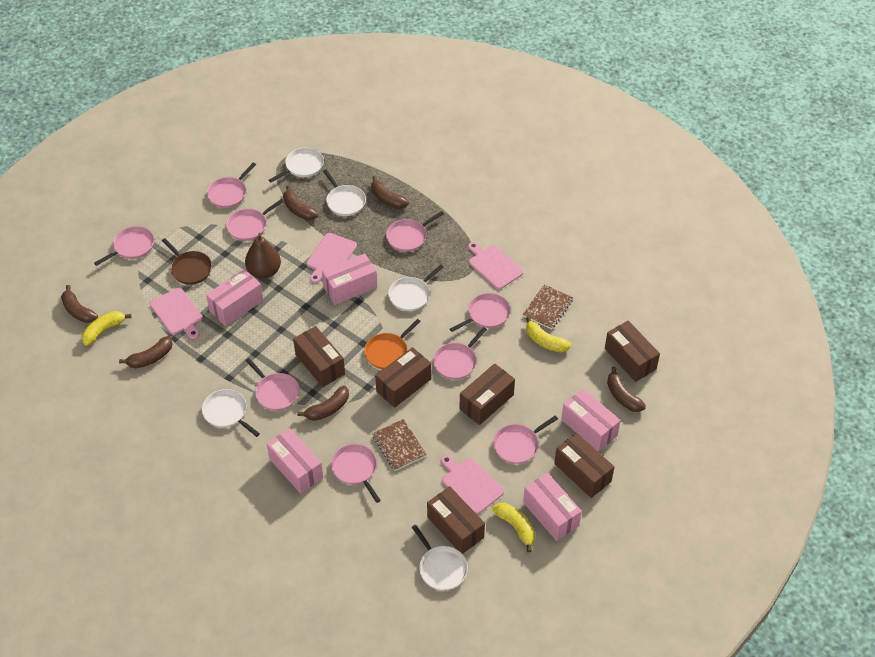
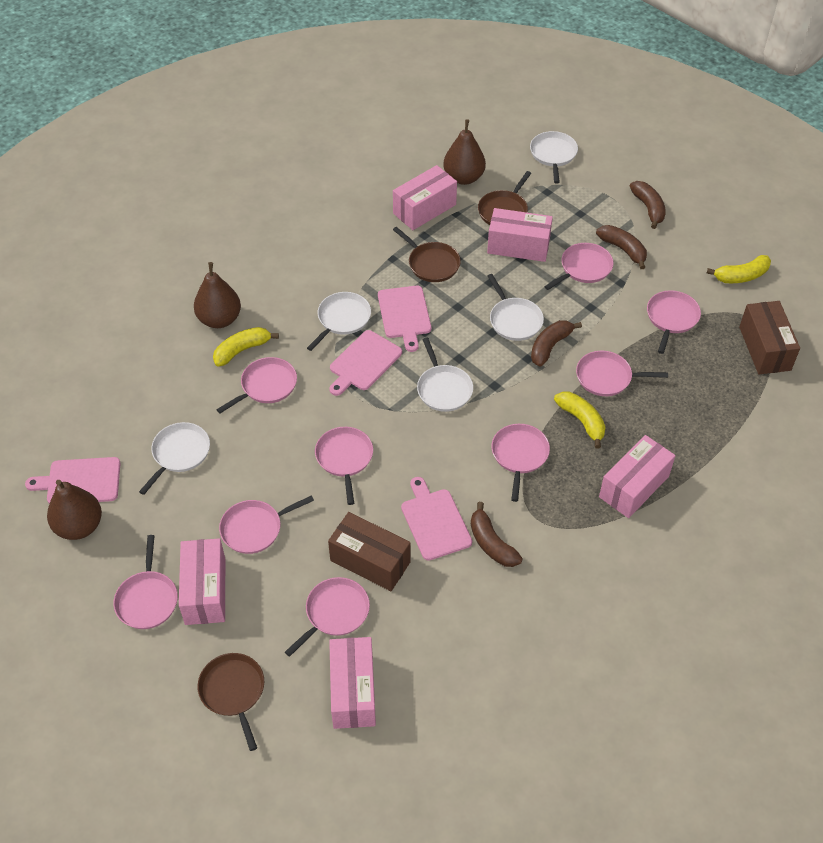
brown banana: 6 -> 4
brown box: 6 -> 2
brown notebook: 2 -> 0
brown pan: 1 -> 3
brown pear: 1 -> 3
orange pan: 1 -> 0

